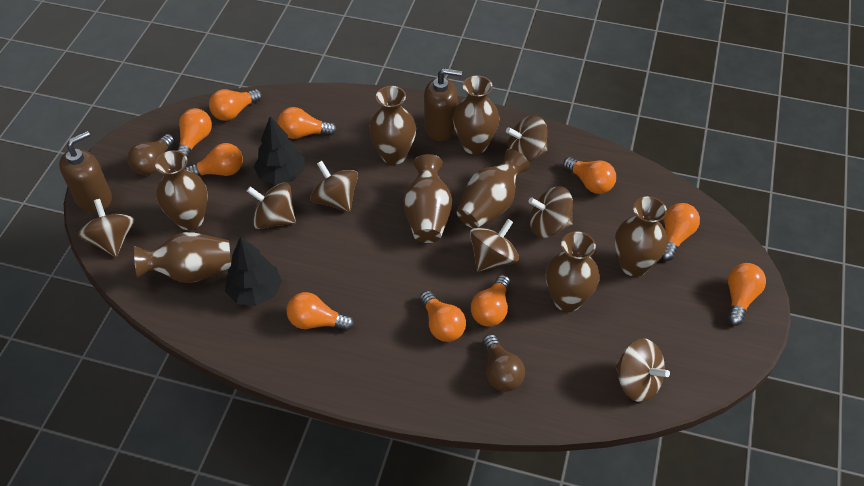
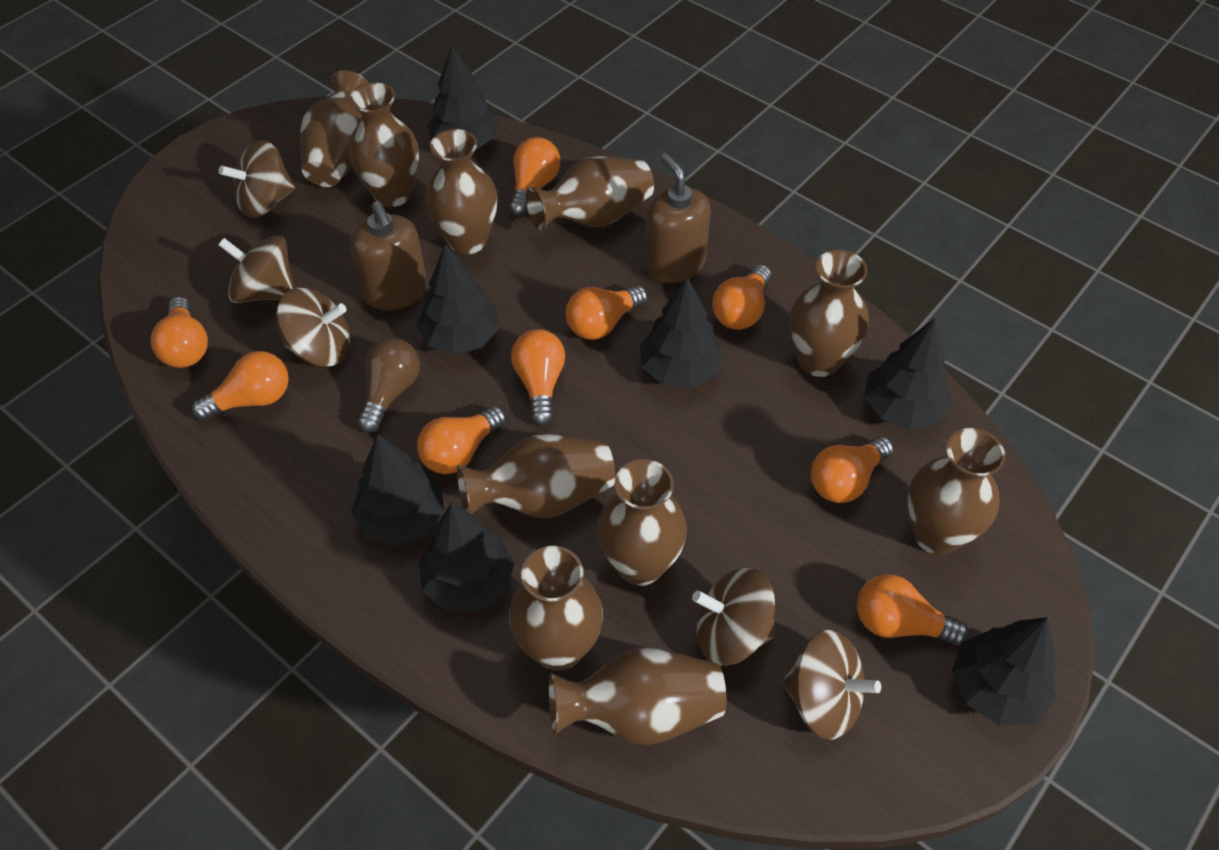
black tree: 2 -> 7
brown light bulb: 2 -> 1
brown spinning top: 7 -> 5
brown vase: 8 -> 10
orange light bulb: 10 -> 9

